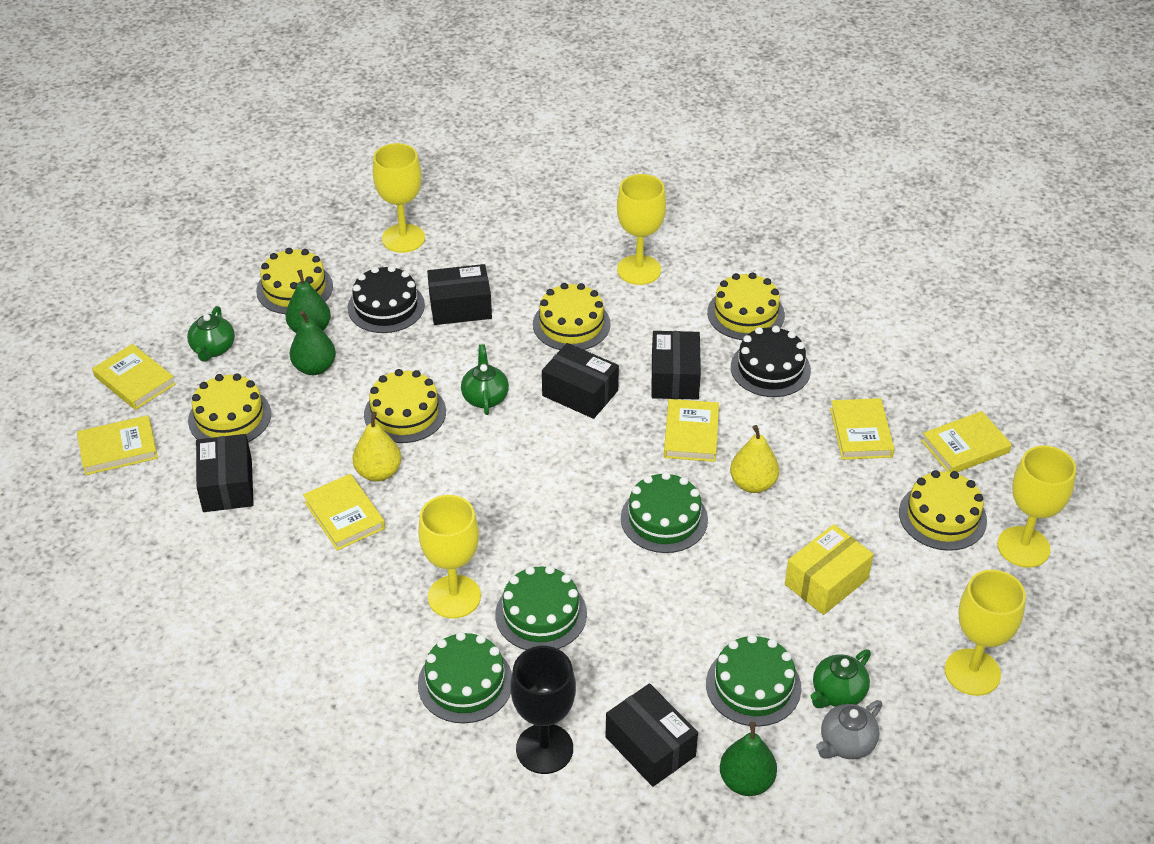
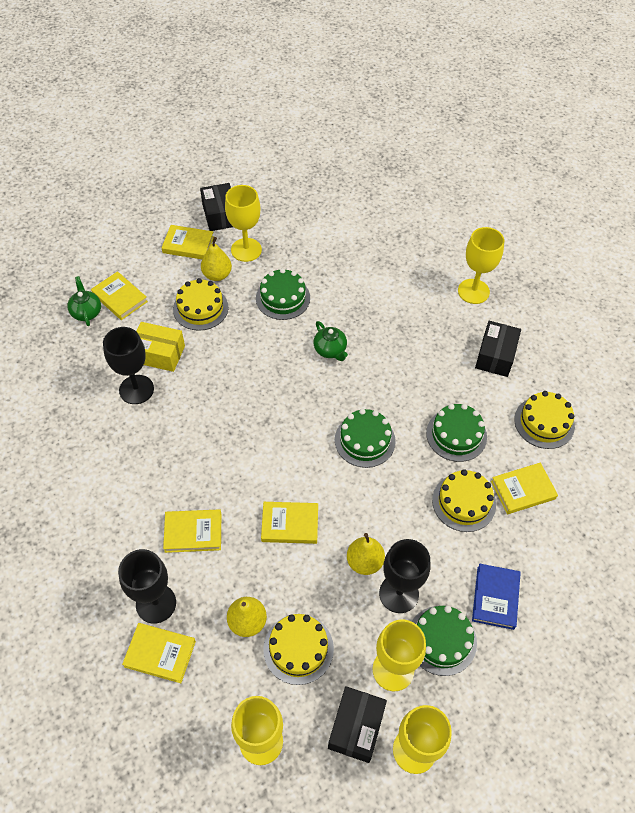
black box: 5 -> 3
black cake: 2 -> 0
black goblet: 1 -> 3
blue book: 0 -> 1
green pear: 3 -> 0
green teapot: 3 -> 2
grey teapot: 1 -> 0
yellow cake: 6 -> 4
yellow pear: 2 -> 3

